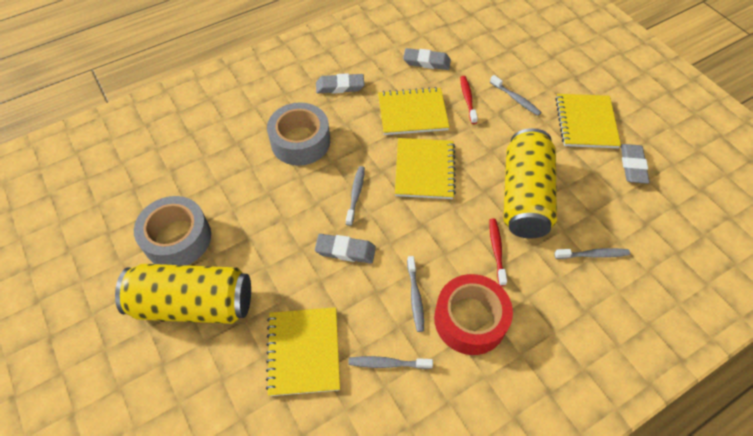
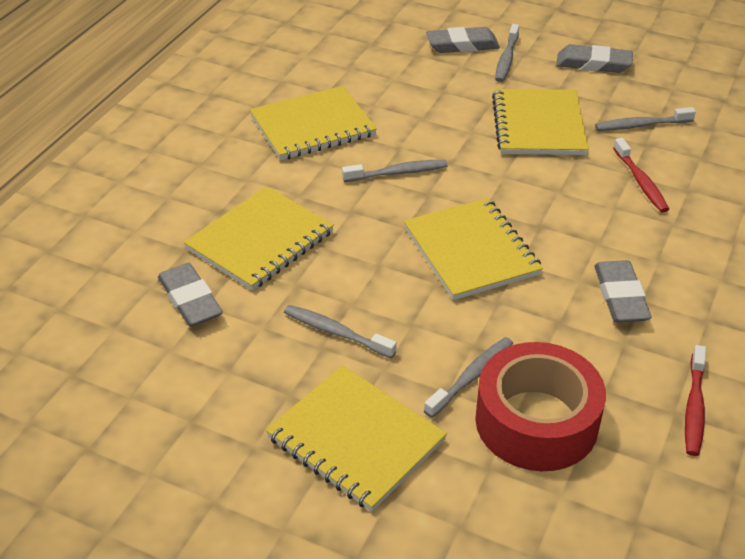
grey tape: 2 -> 0
yellow can: 2 -> 0
yellow notebook: 4 -> 5

